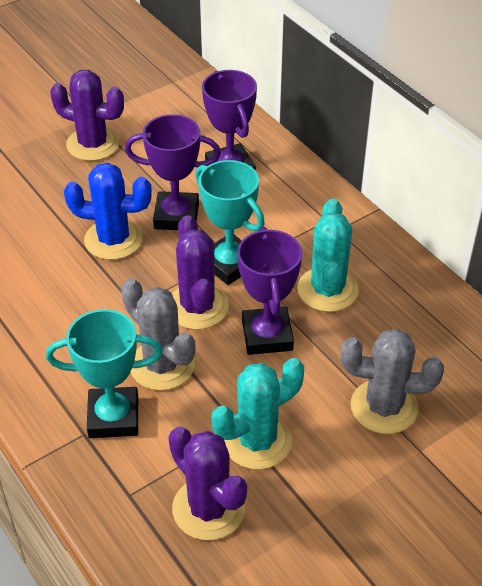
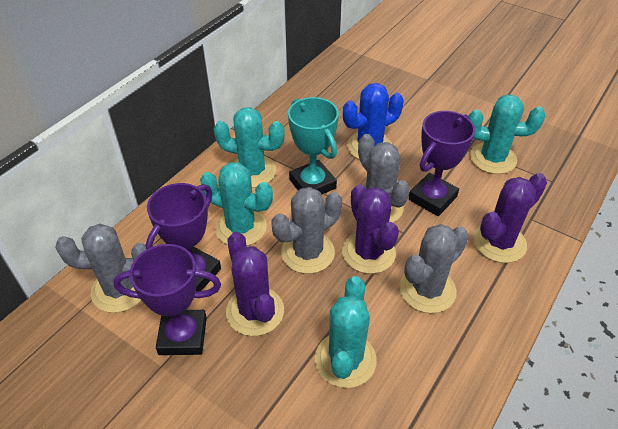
grey cactus: 2 -> 4
turquoise cactus: 2 -> 4
turquoise trophy: 2 -> 1

